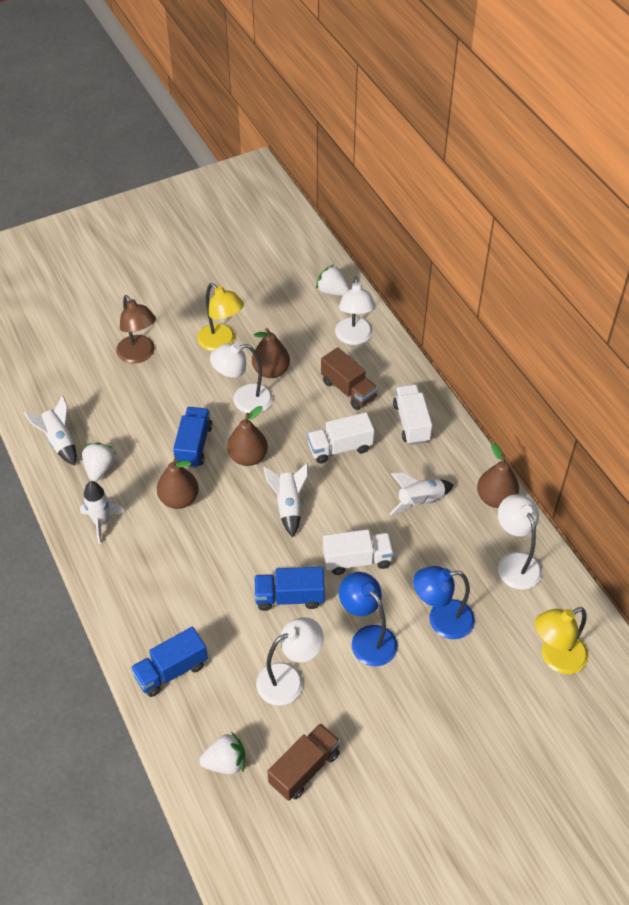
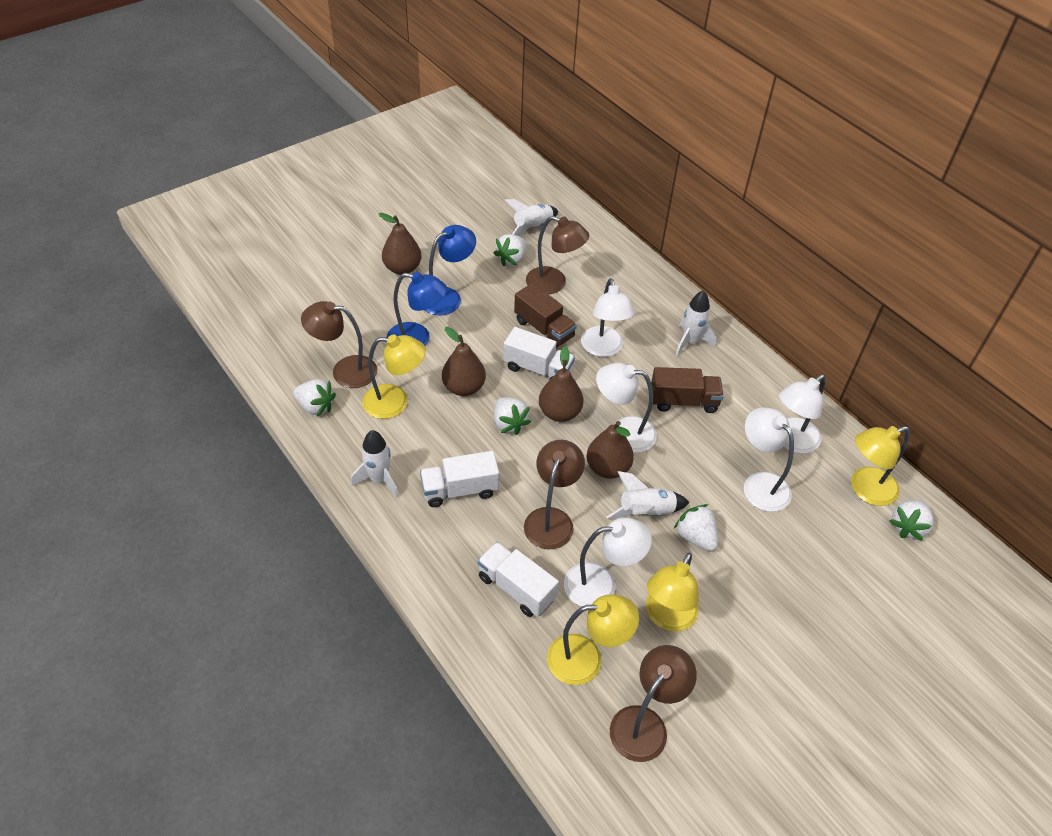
blue truck: 3 -> 0
brown lamp: 1 -> 4
white lamp: 4 -> 5
white strawberry: 3 -> 5
yellow lamp: 2 -> 4

